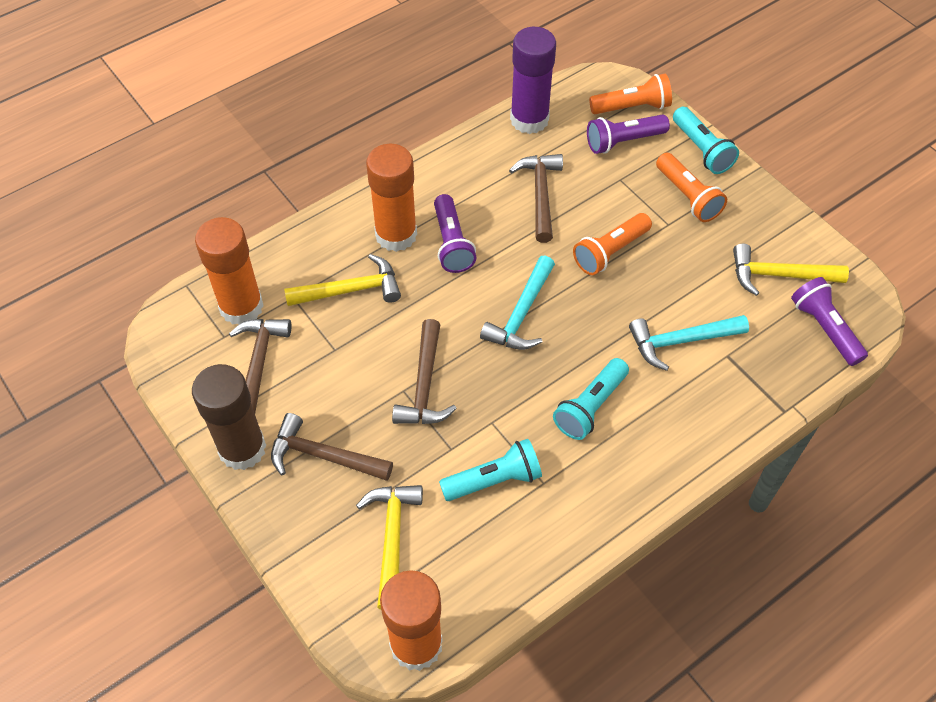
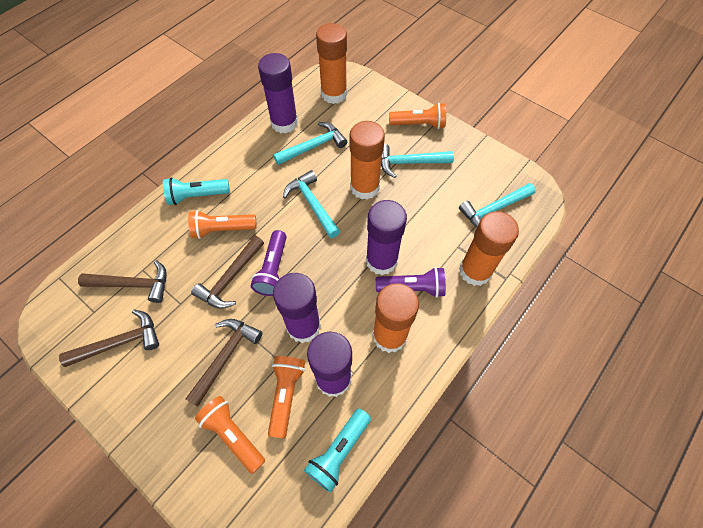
brown glue stick: 1 -> 0
orange flashlight: 3 -> 4
orange glue stick: 3 -> 4
purple flashlight: 3 -> 2
purple glue stick: 1 -> 4
turquoise flashlight: 3 -> 2
turquoise hammer: 2 -> 4
yellow hammer: 3 -> 0

